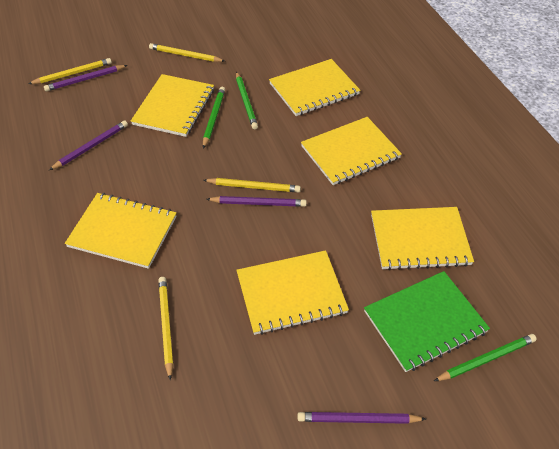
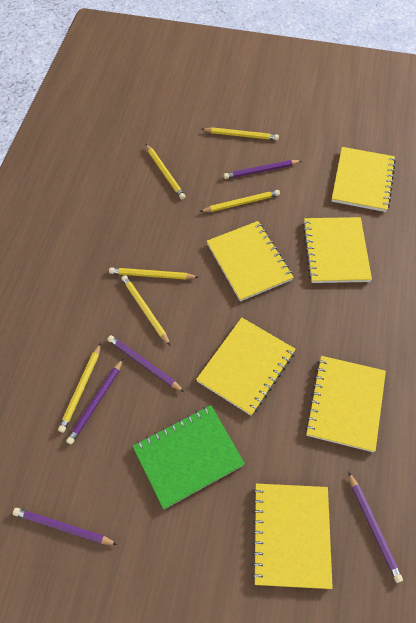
green pencil: 3 -> 0
purple pencil: 4 -> 5
yellow pencil: 4 -> 6

